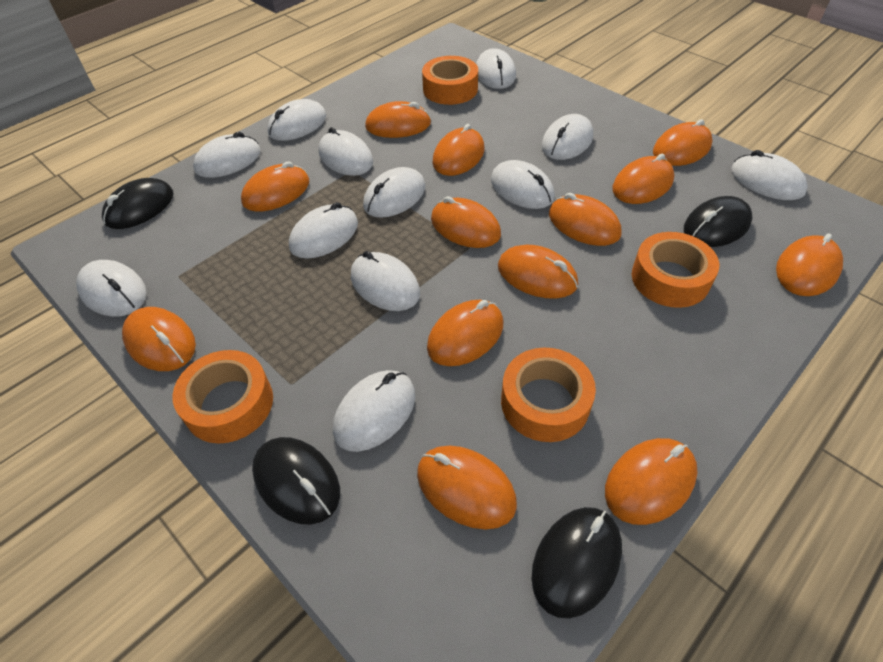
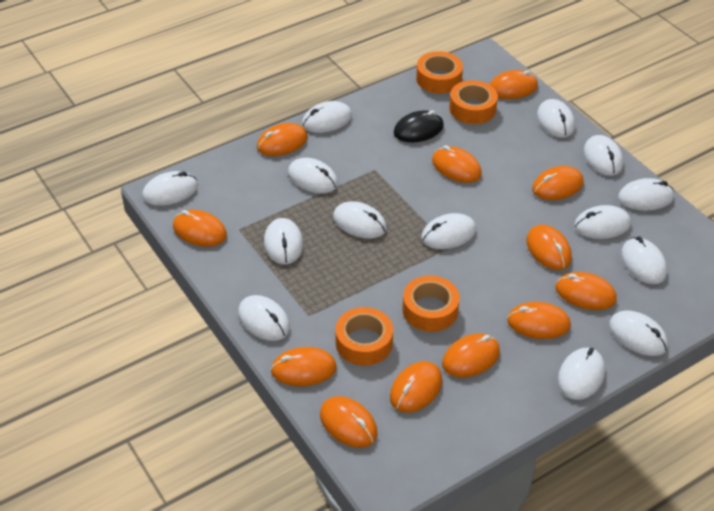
black mouse: 4 -> 1
orange mouse: 13 -> 12
white mouse: 12 -> 14

